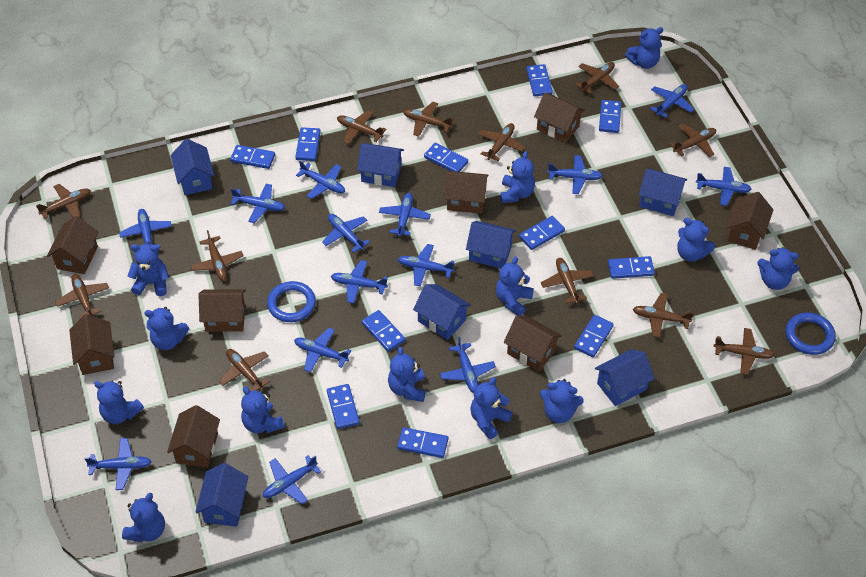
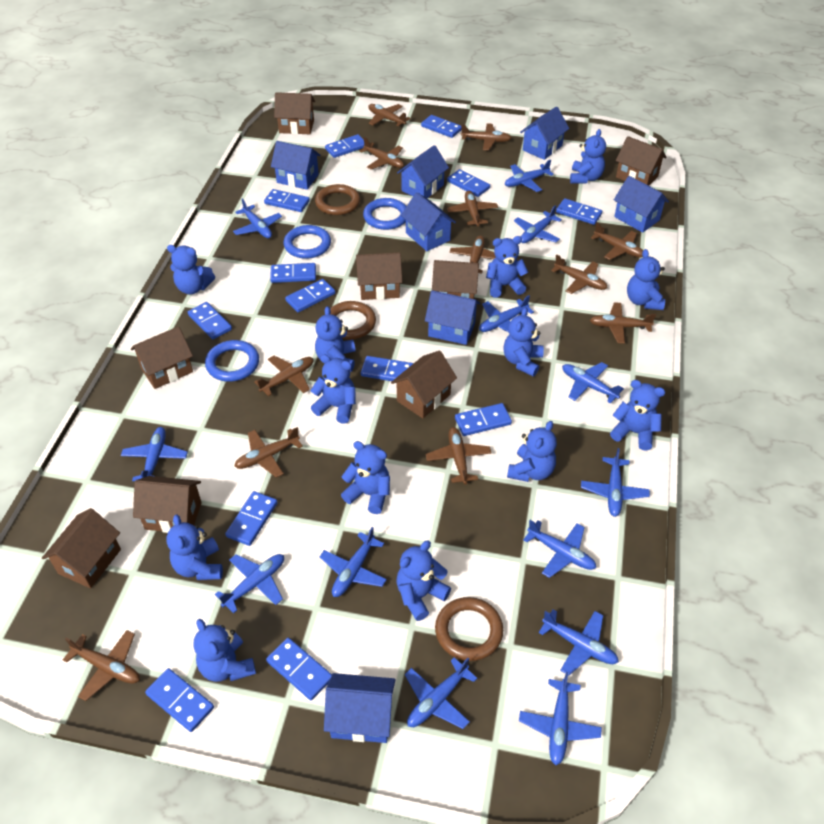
blue domino: 11 -> 13
blue plane: 14 -> 13
blue ring: 2 -> 3
brown ring: 0 -> 3

